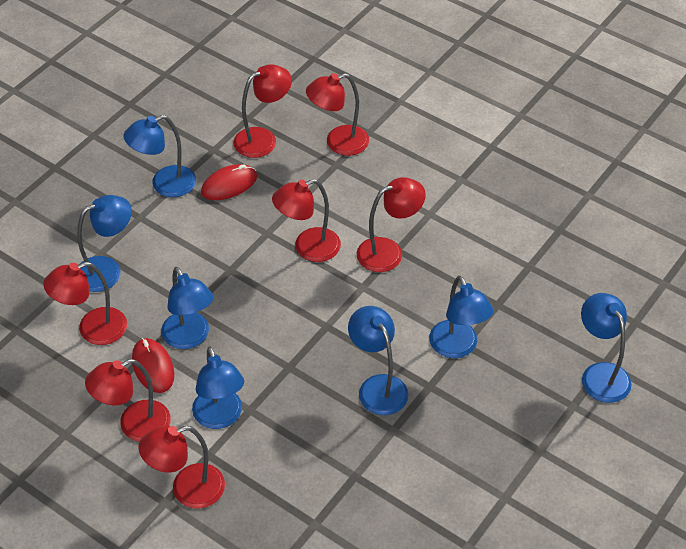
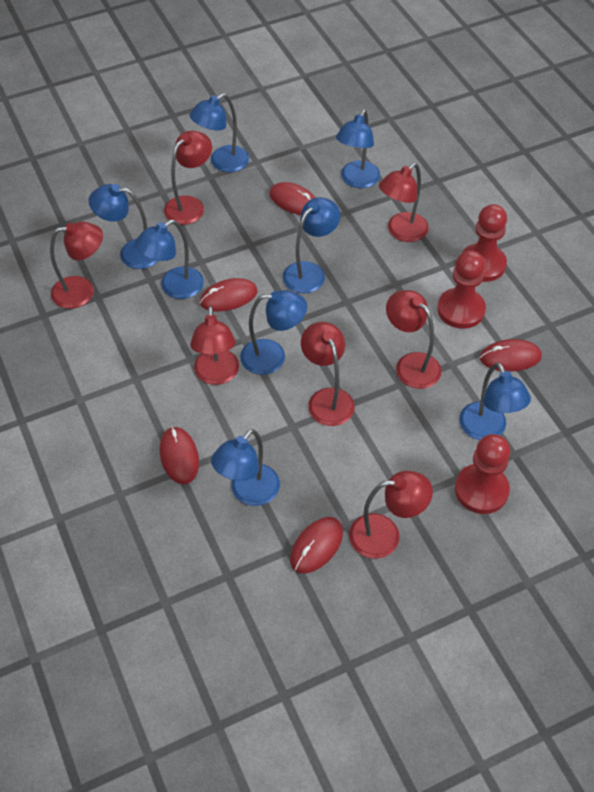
blue lamp: 7 -> 8
red mouse: 2 -> 5
red pawn: 0 -> 3

